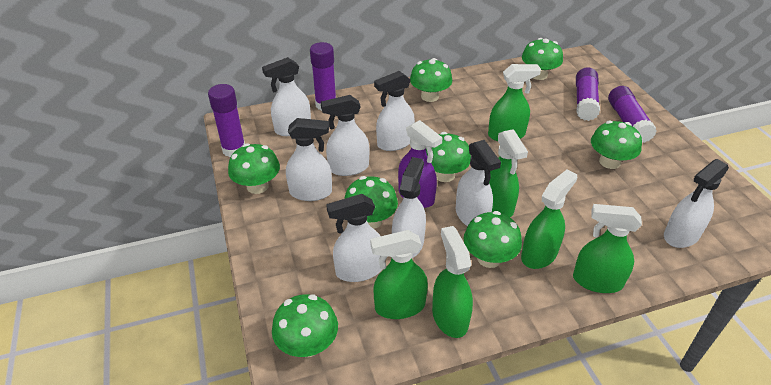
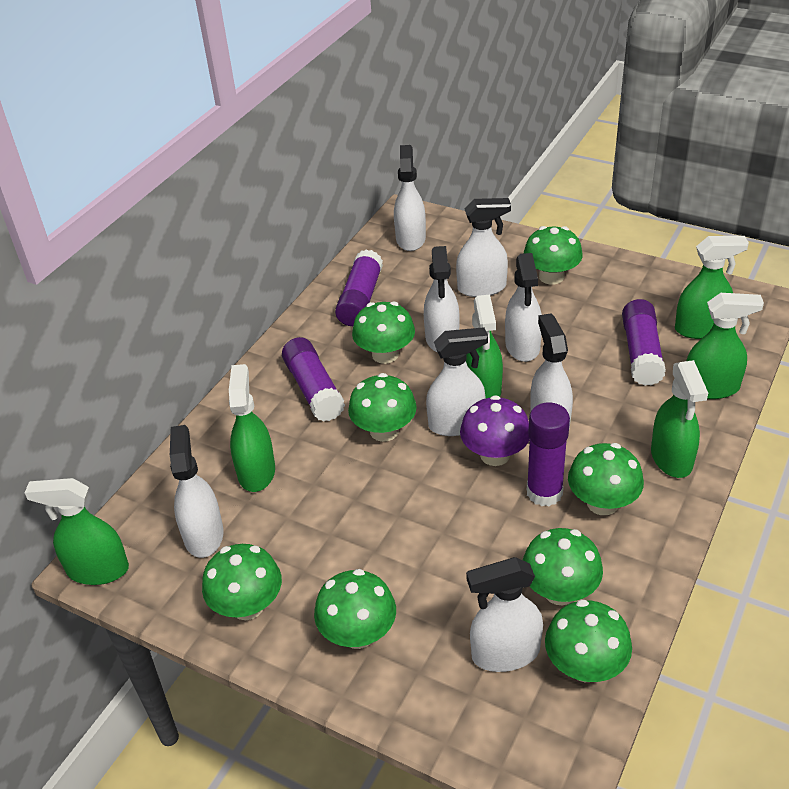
purple mushroom: 0 -> 1
purple spray bottle: 1 -> 0

